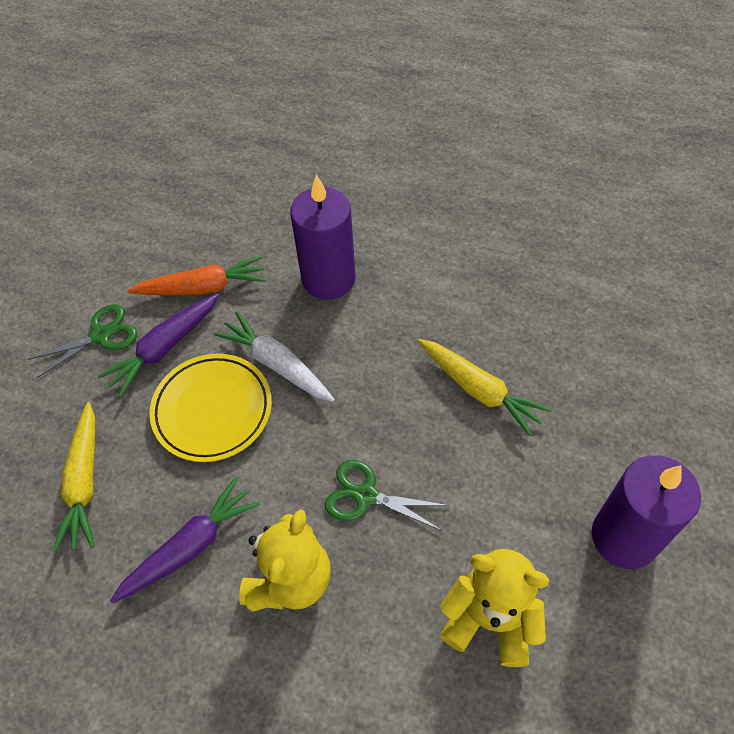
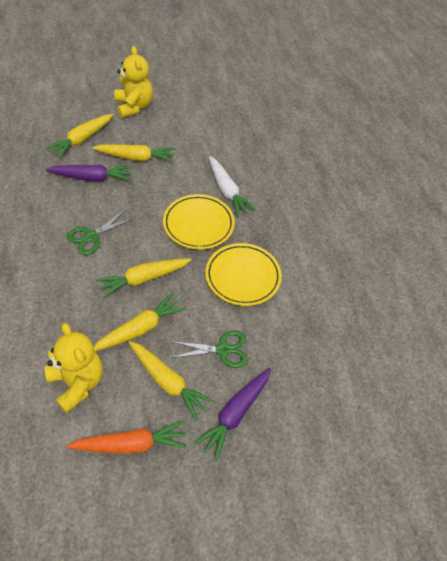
purple candle: 2 -> 0
yellow carrot: 2 -> 5
yellow plate: 1 -> 2

